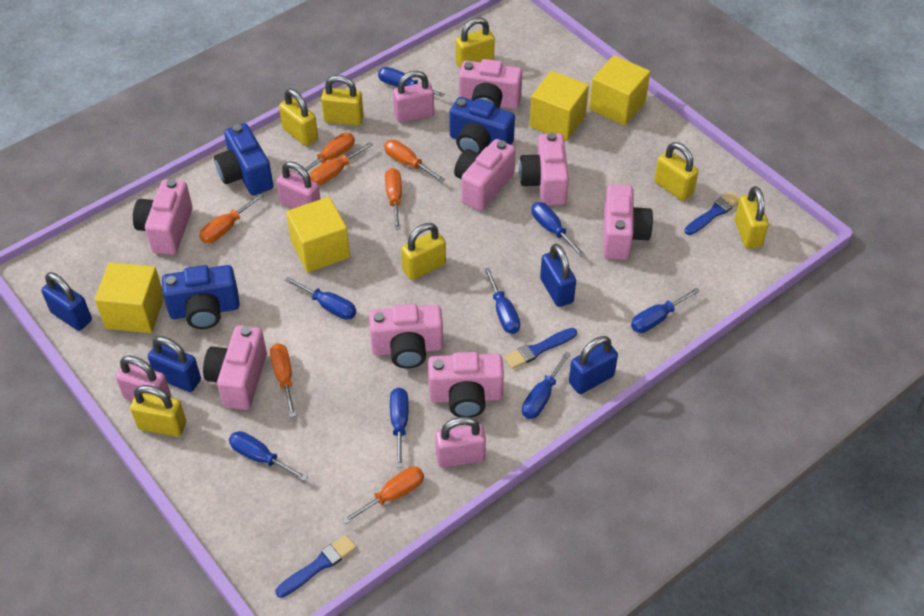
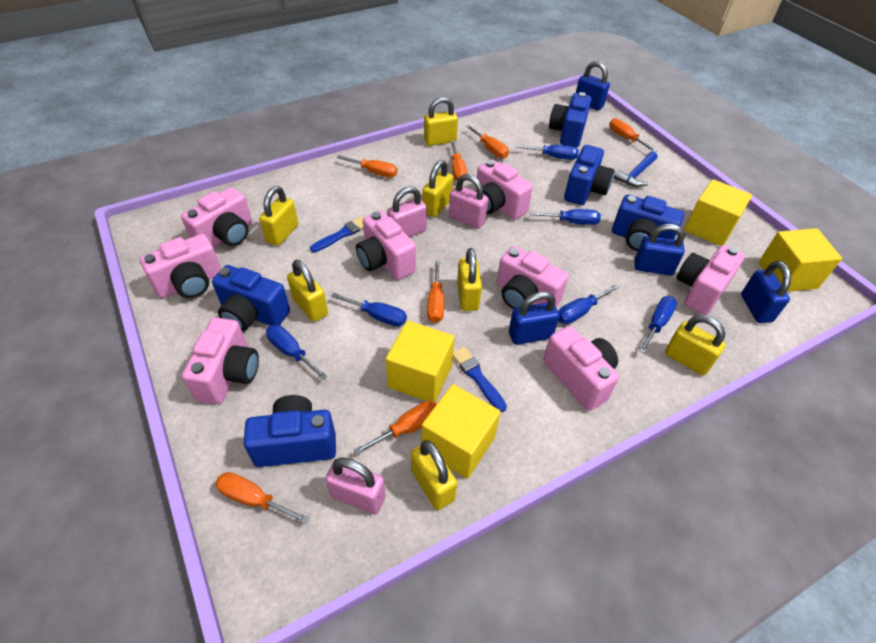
blue brush: 3 -> 2
blue camera: 3 -> 5
blue hammer: 0 -> 1
blue screwdriver: 8 -> 6
pink padlock: 4 -> 3

